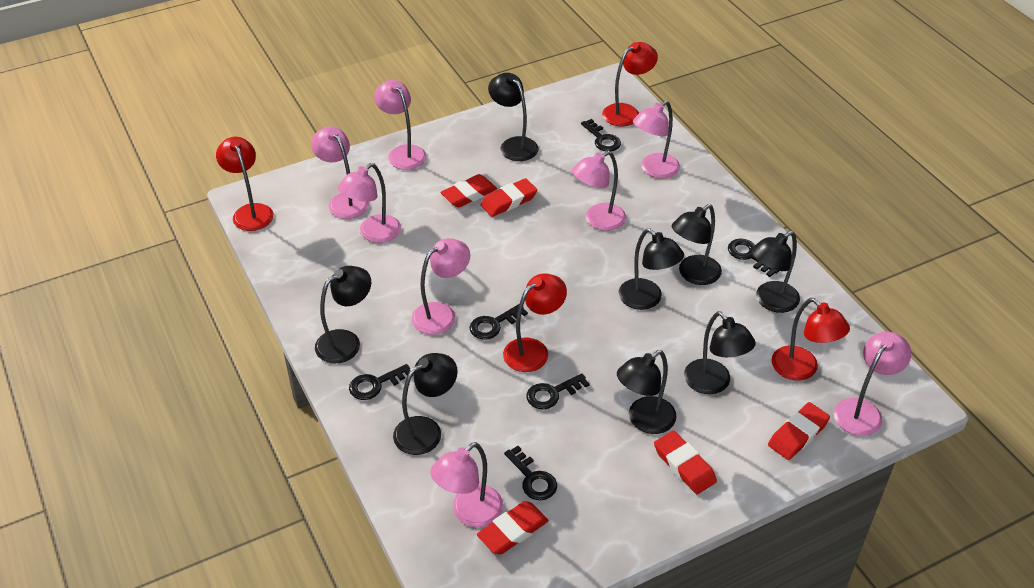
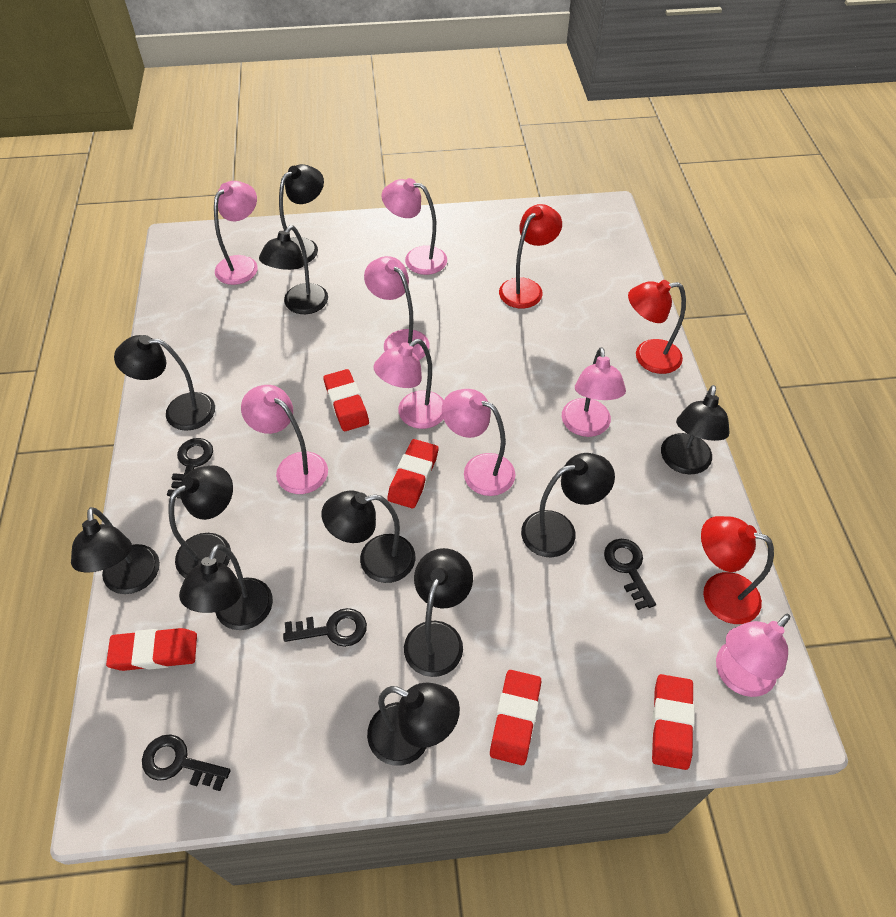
black key: 6 -> 4
black lamp: 8 -> 11
red lamp: 4 -> 3

